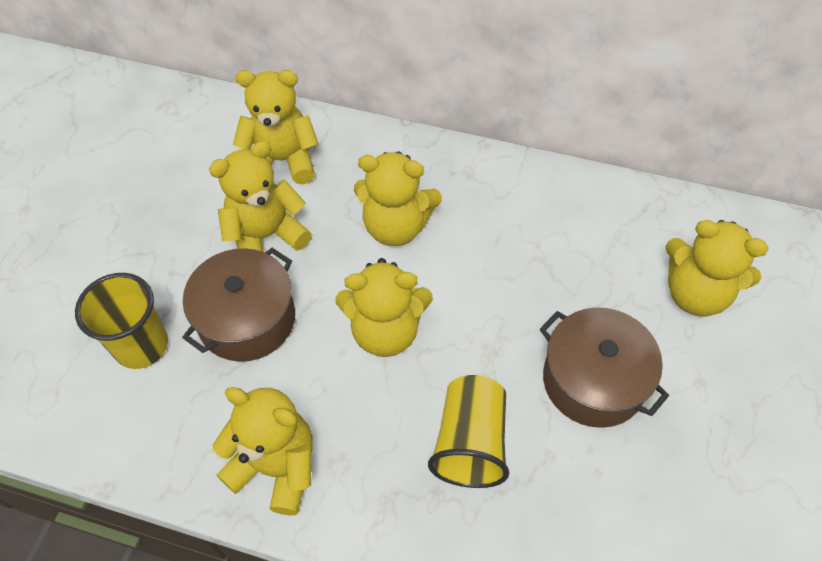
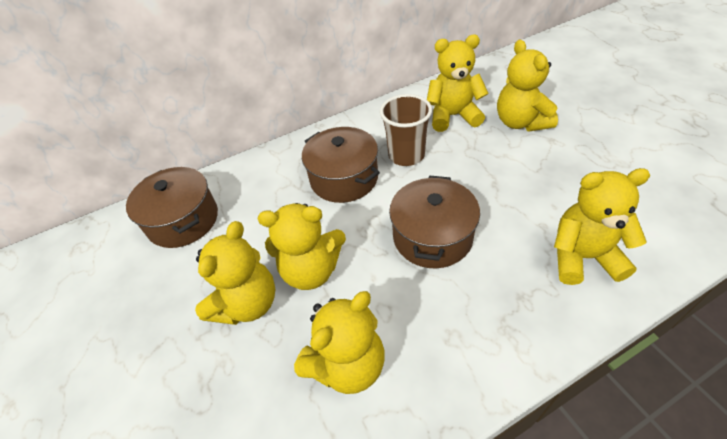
brown cup: 0 -> 1
brown pot: 2 -> 3
yellow cup: 2 -> 0

